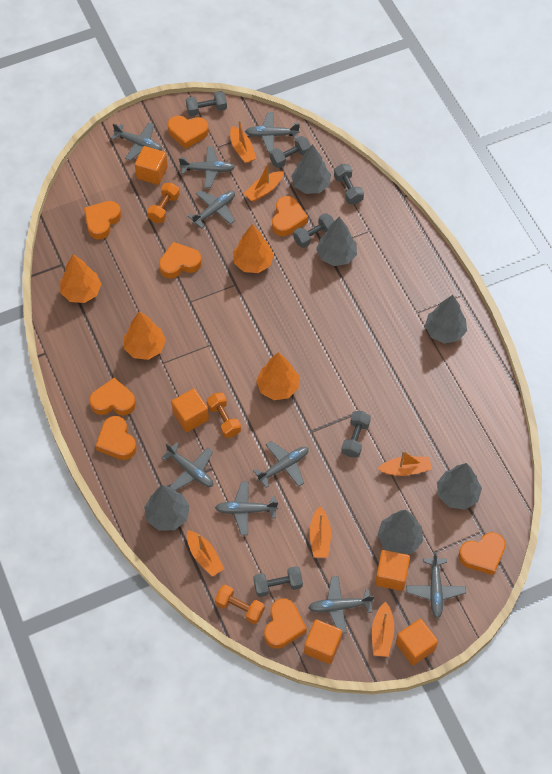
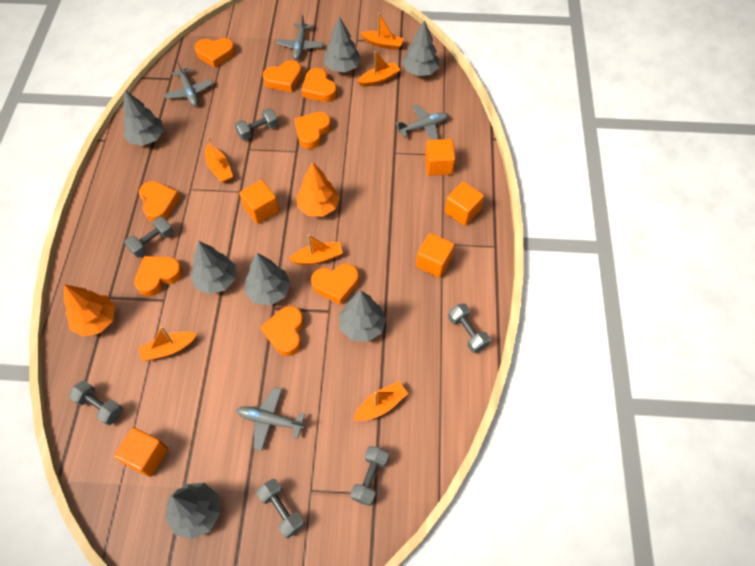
grey plane: 9 -> 4
grey tree: 6 -> 7
orange dumbbell: 3 -> 0
orange tree: 4 -> 2

